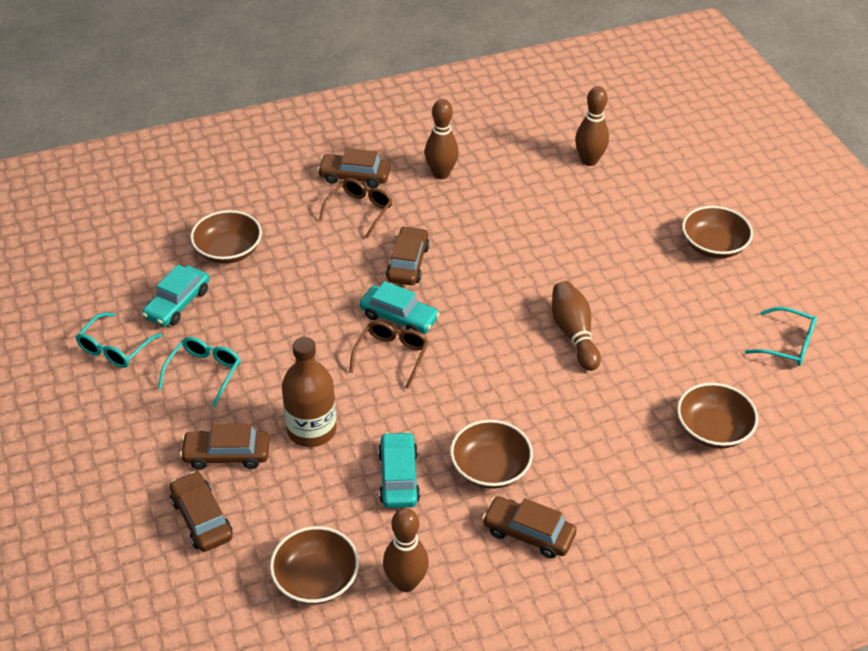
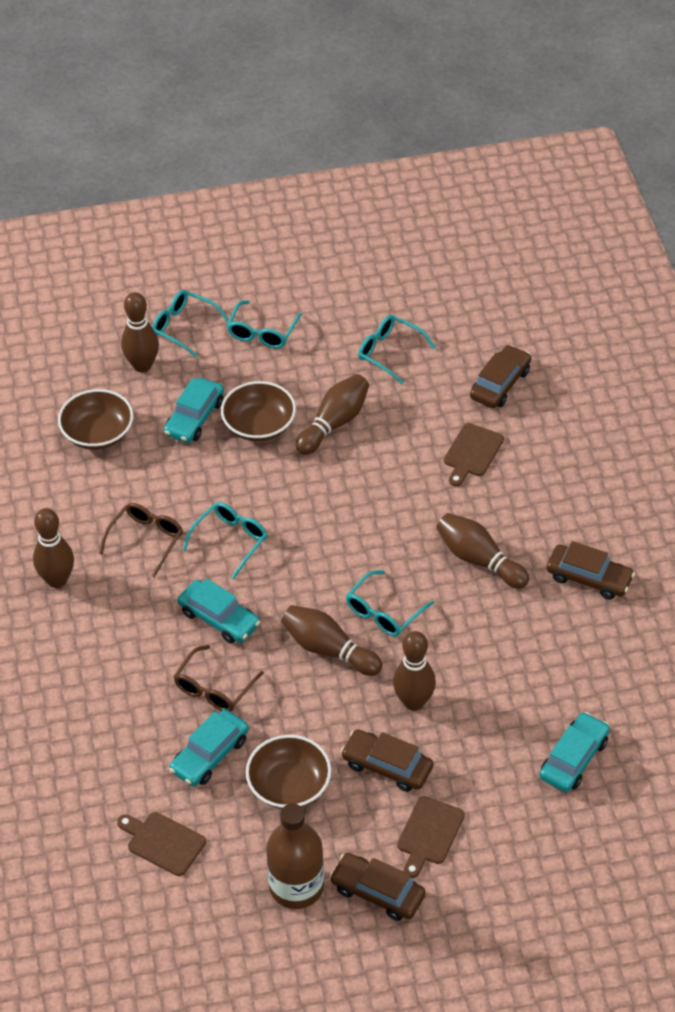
brown bowl: 5 -> 3
brown bowling pin: 4 -> 6
brown car: 5 -> 4
brown cutting board: 0 -> 3
turquoise car: 3 -> 4
turquoise glasses: 3 -> 5

